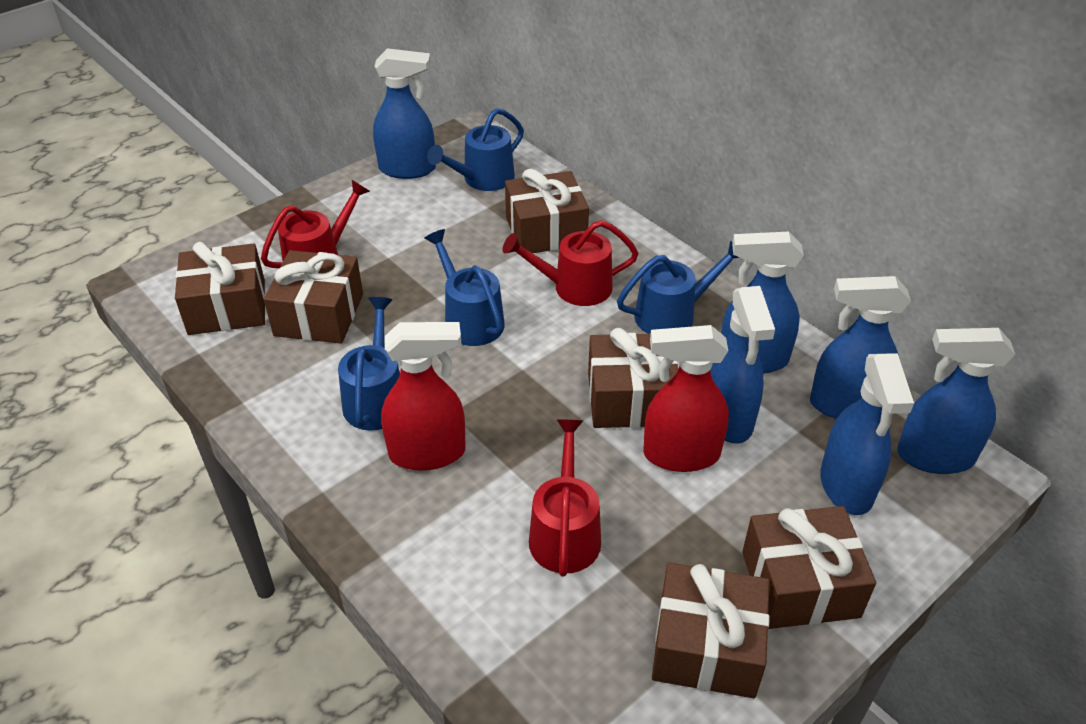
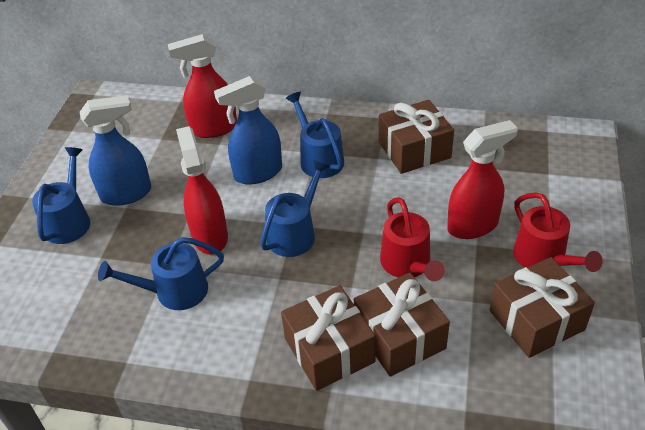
blue spray bottle: 6 -> 2
brown gift: 6 -> 4
red spray bottle: 2 -> 3
red watering can: 3 -> 2

